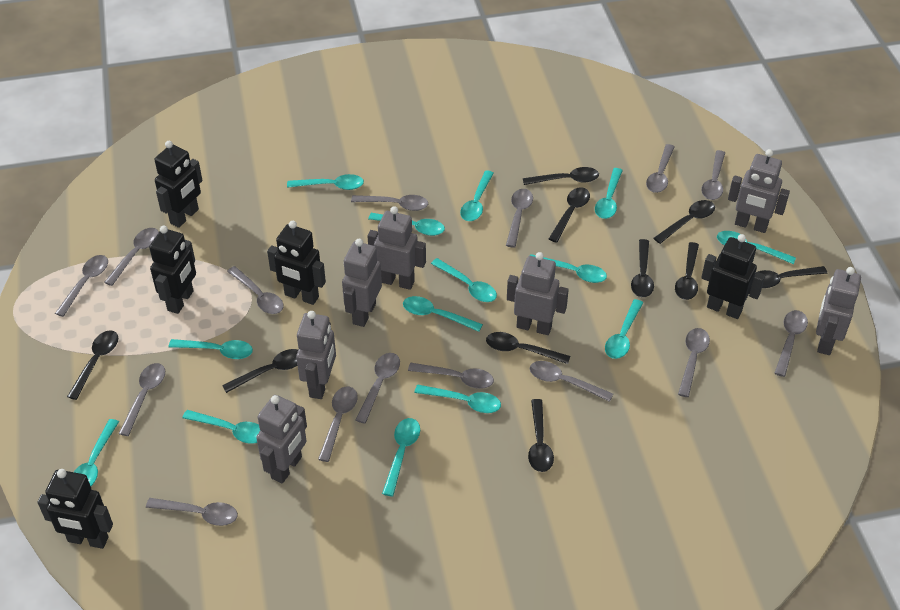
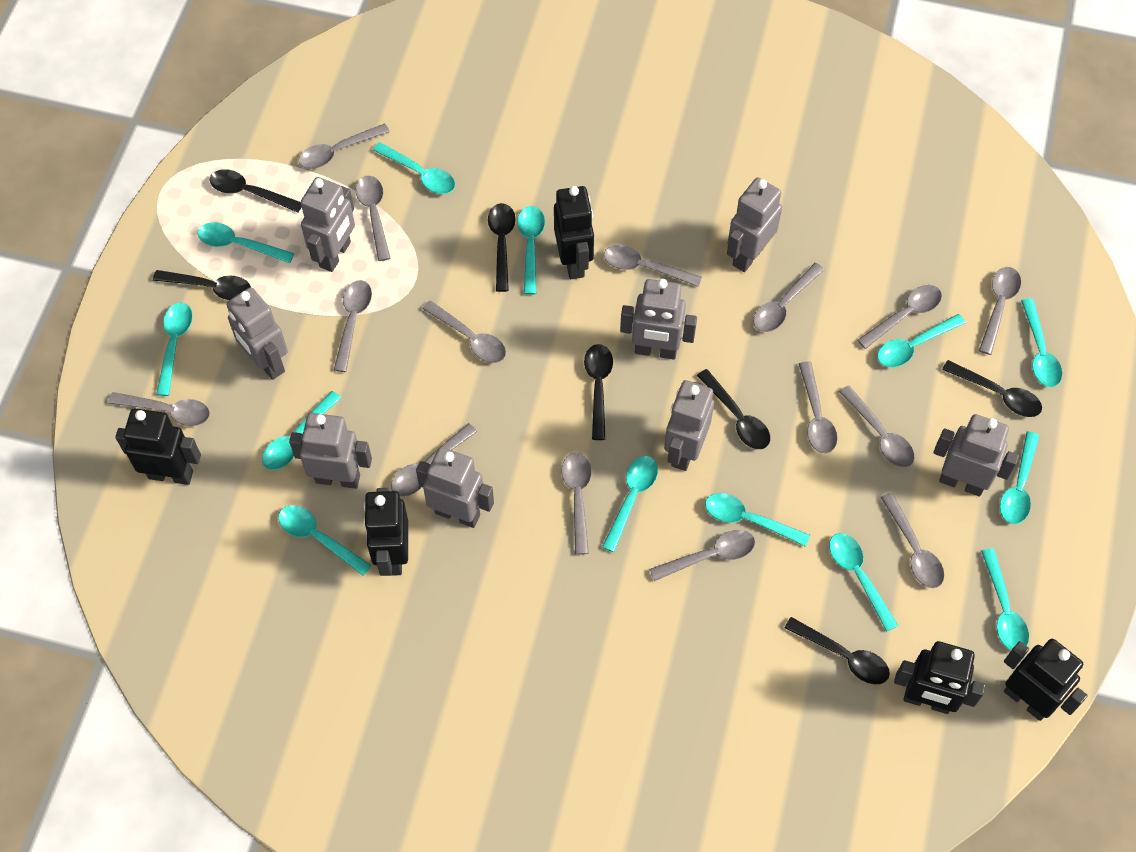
black spoon: 10 -> 7
grey robot: 7 -> 8
turquoise spoon: 14 -> 13

